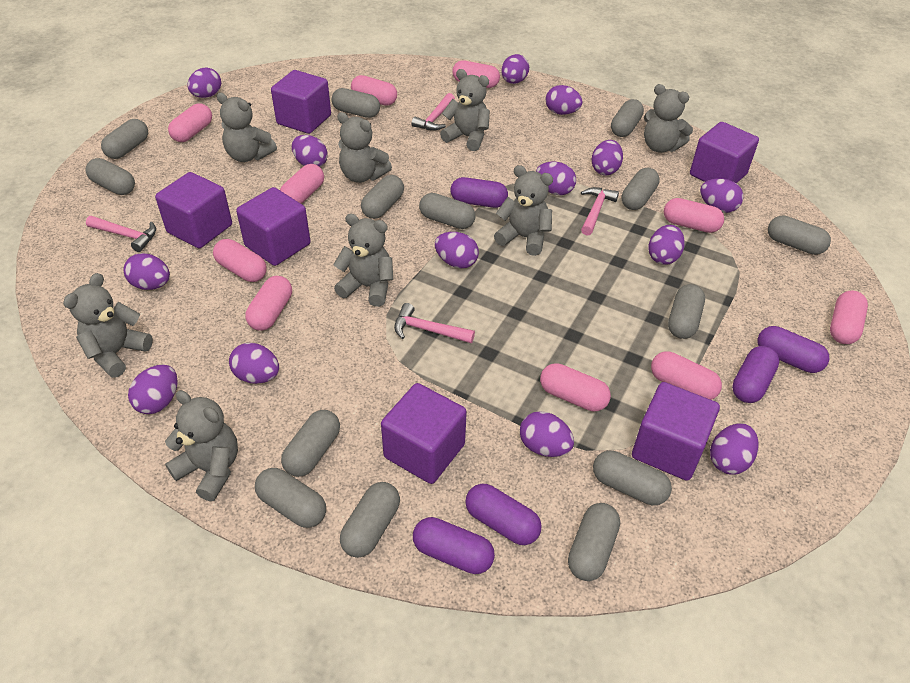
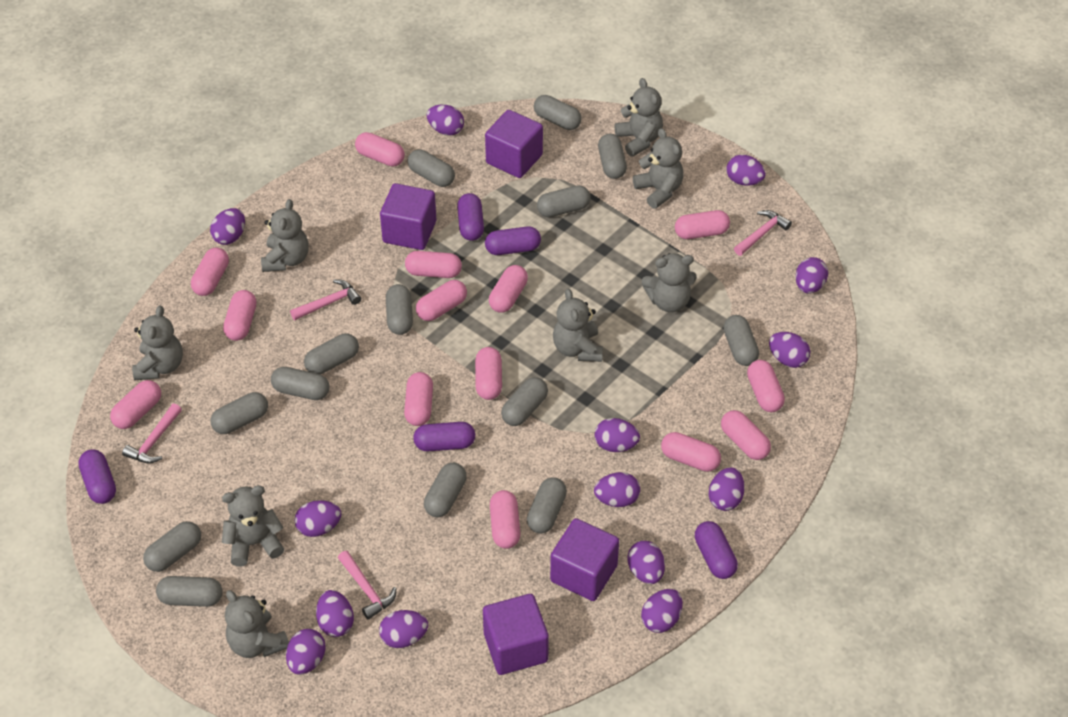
pink capsule: 10 -> 14
purple cube: 6 -> 4

